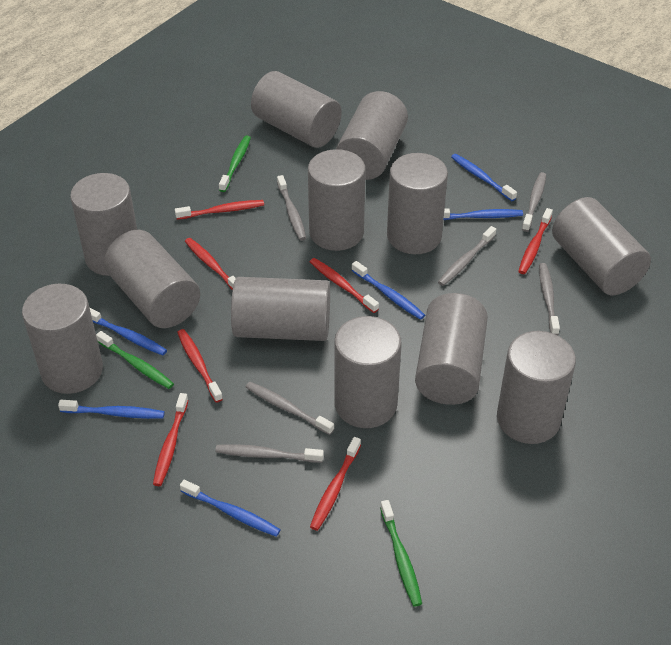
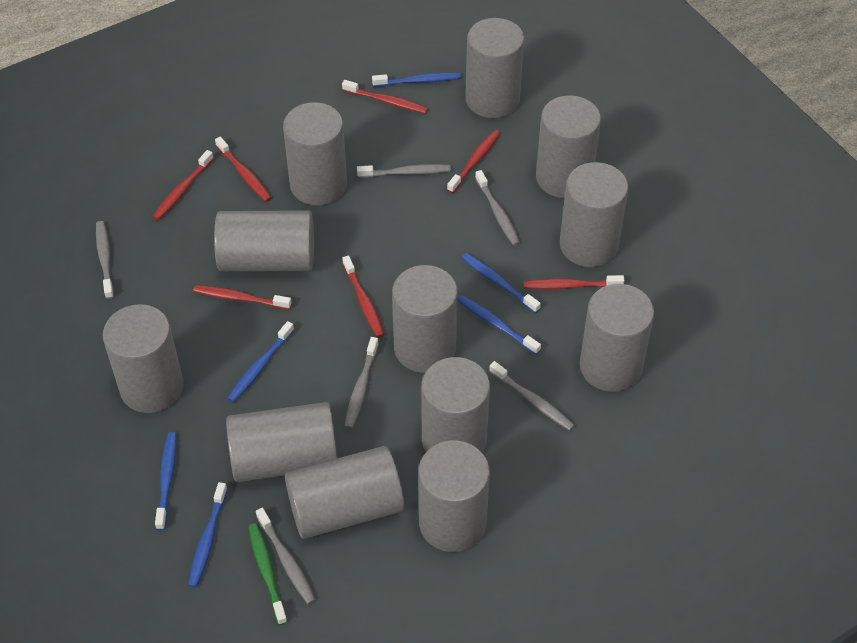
green toothbrush: 3 -> 1

